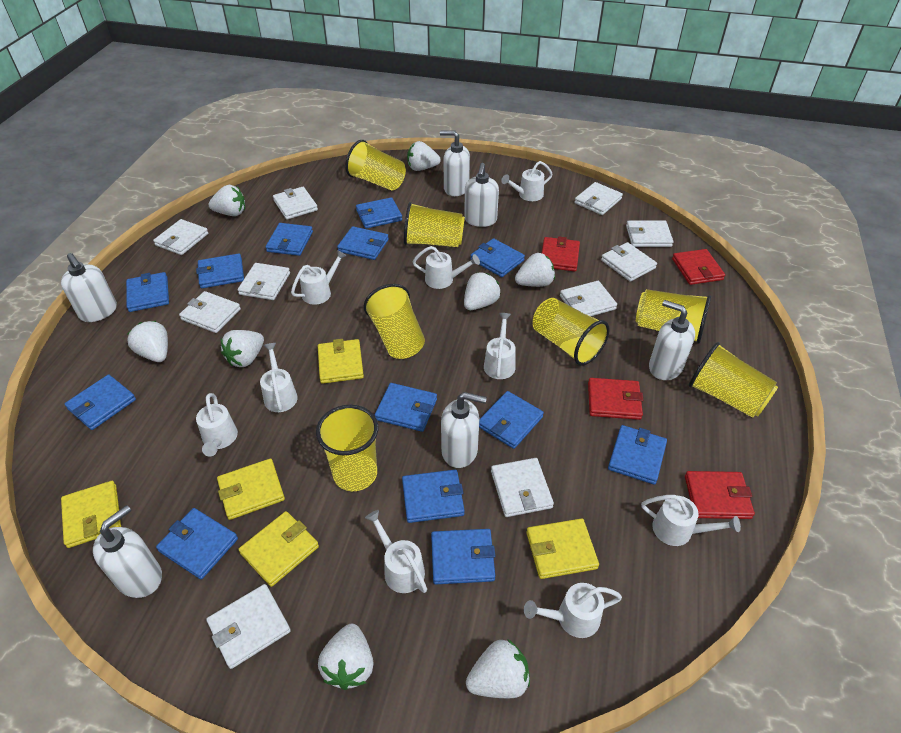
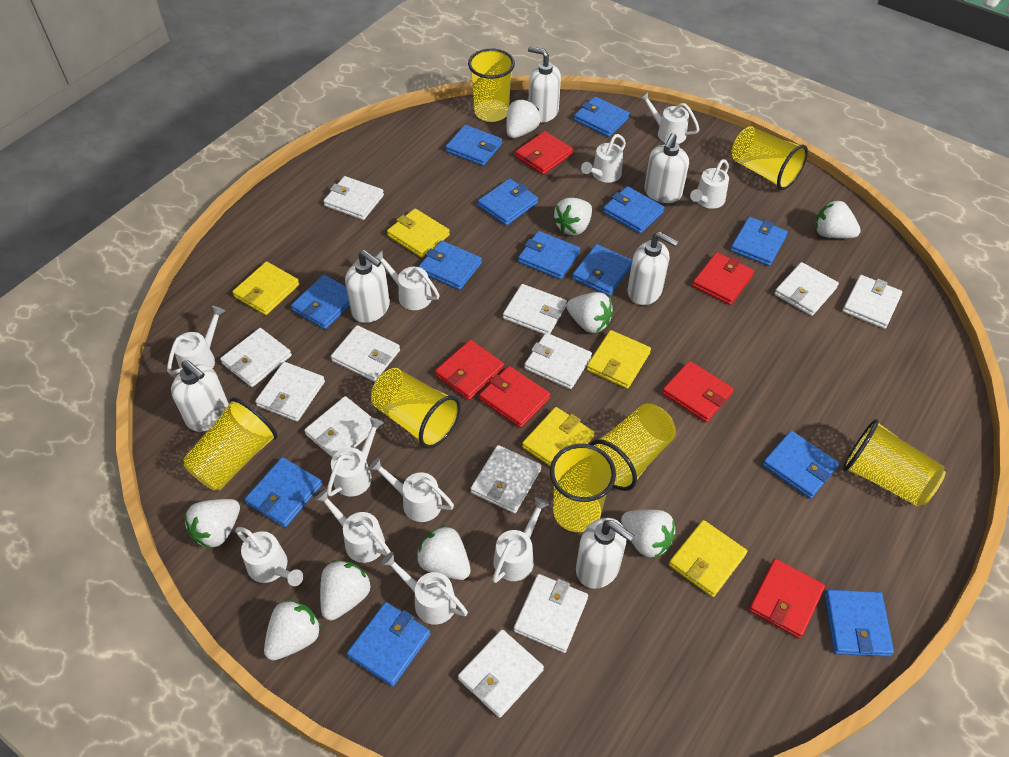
red wallet: 4 -> 6
white strawberry: 8 -> 9
white wallet: 10 -> 12
white watering can: 9 -> 11

